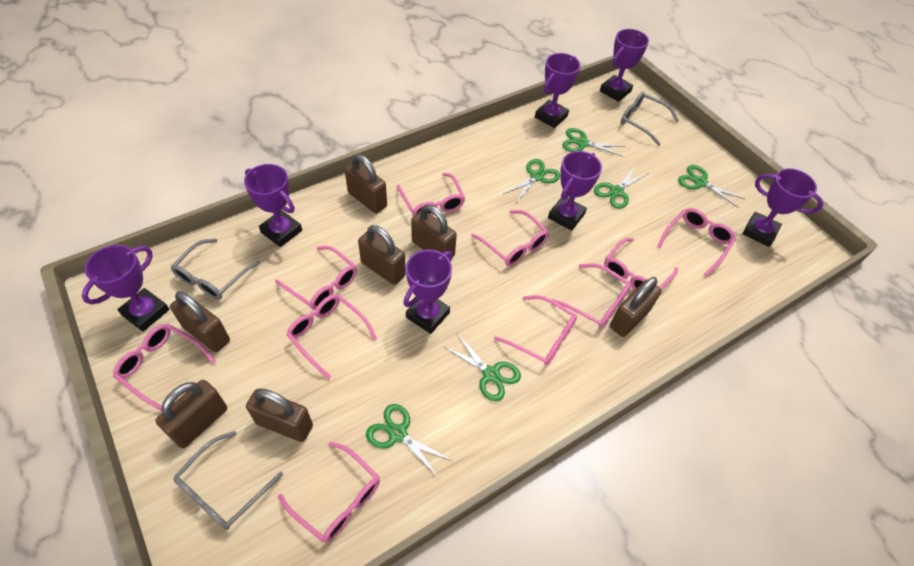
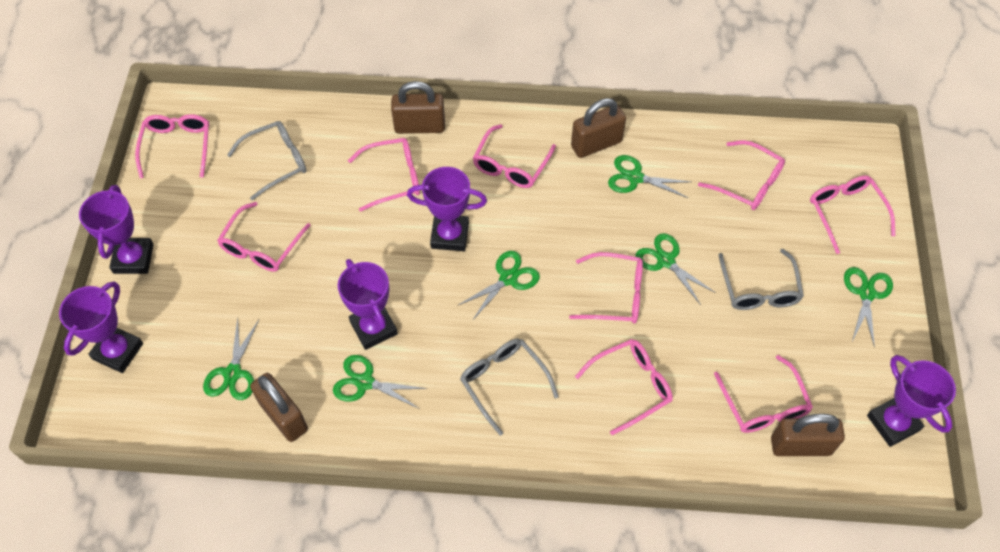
brown padlock: 7 -> 4
pink glasses: 10 -> 9
purple trophy: 7 -> 5

